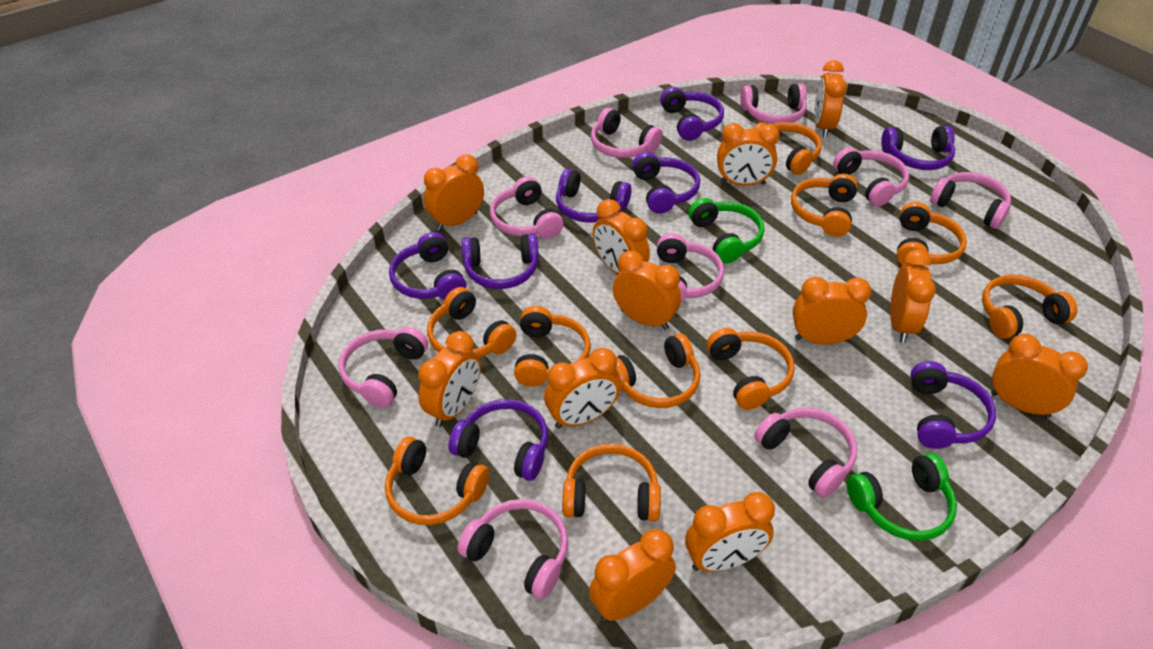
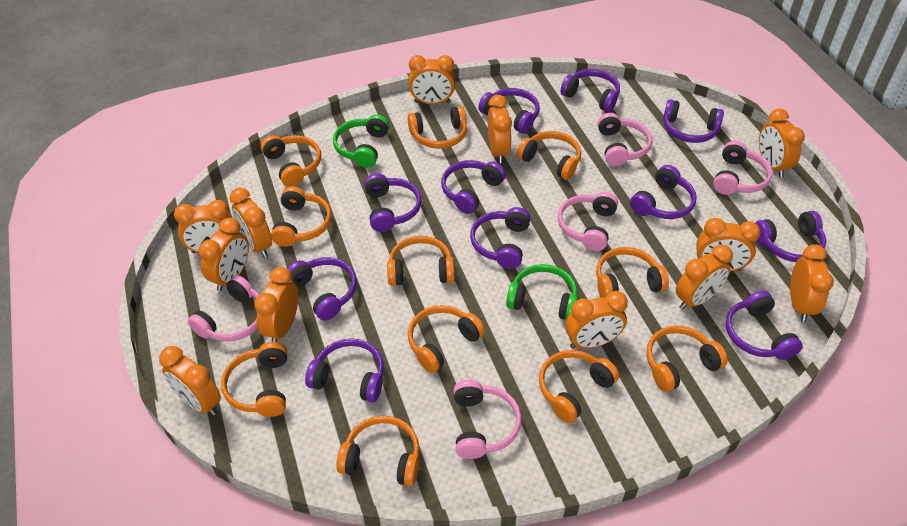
orange headphones: 10 -> 11
pink headphones: 9 -> 5
purple headphones: 8 -> 11

